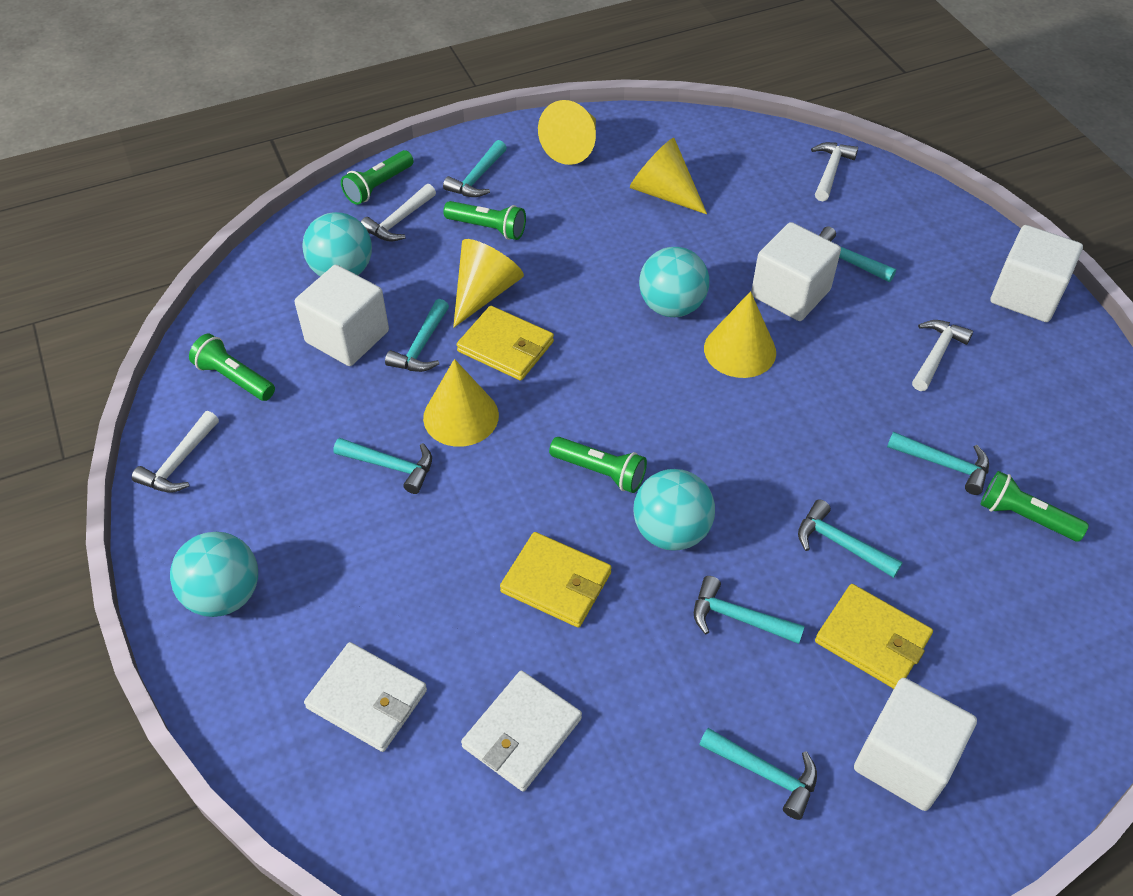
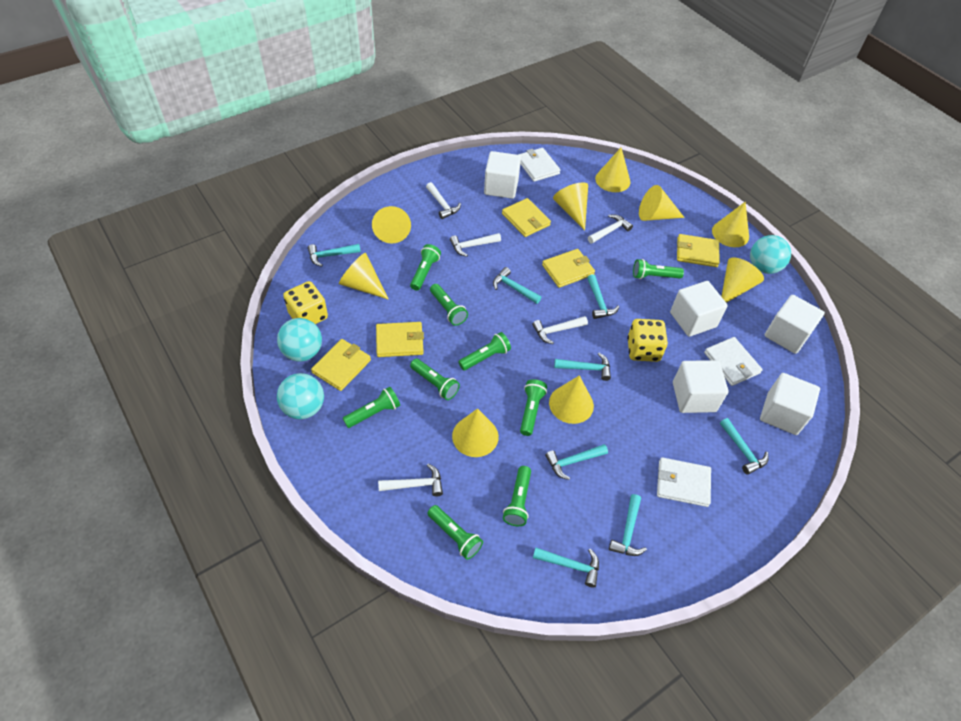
green flashlight: 5 -> 9
turquoise ball: 4 -> 3
white cube: 4 -> 5
white hammer: 4 -> 5
white wallet: 2 -> 3
yellow cone: 5 -> 9
yellow dice: 0 -> 2
yellow wallet: 3 -> 5

